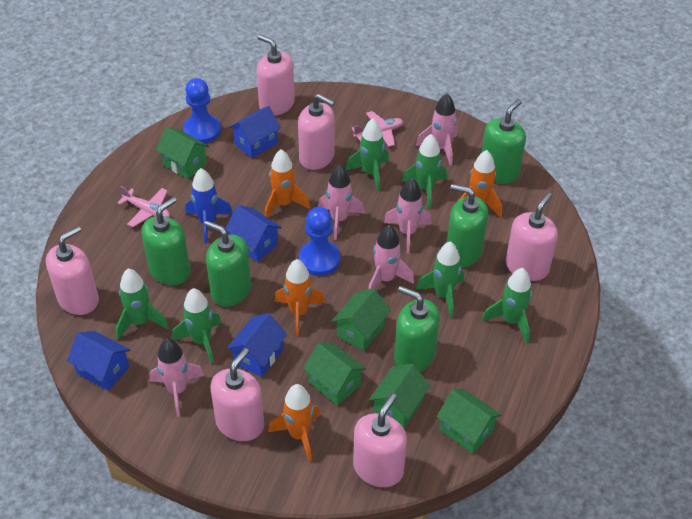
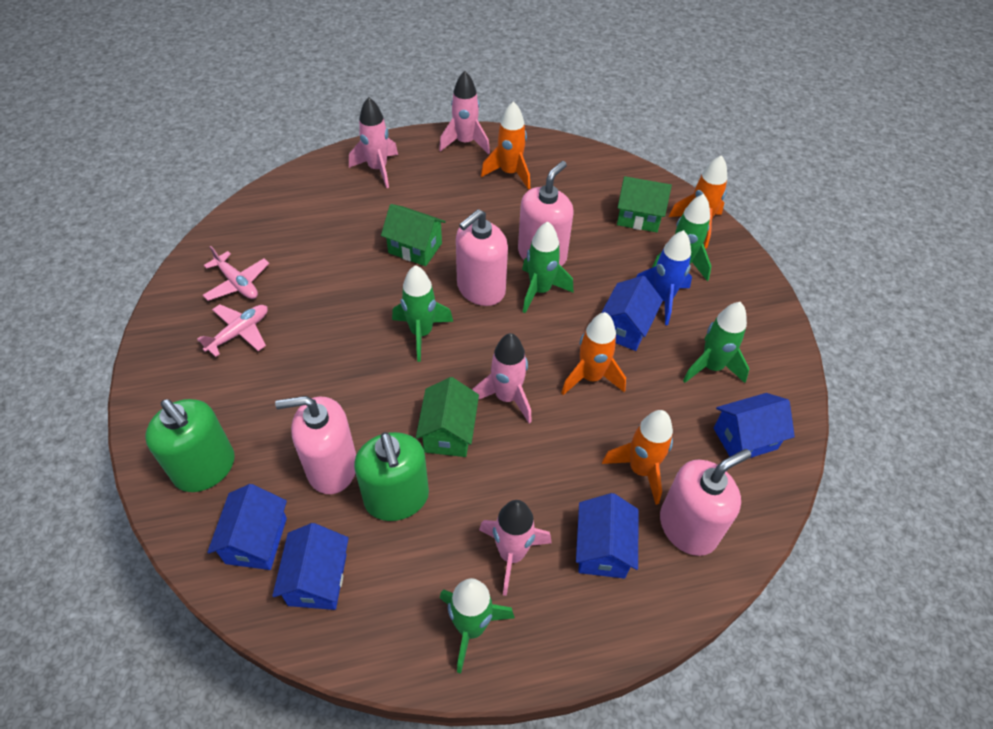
blue house: 4 -> 5
blue pawn: 2 -> 0
green house: 5 -> 3
green rocket: 6 -> 5
green soap dispenser: 5 -> 2
pink rocket: 5 -> 4
pink soap dispenser: 6 -> 4

